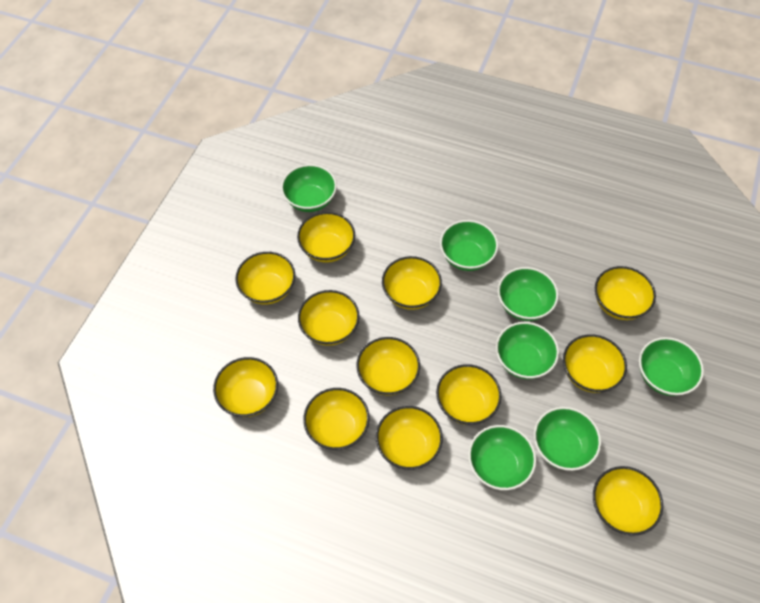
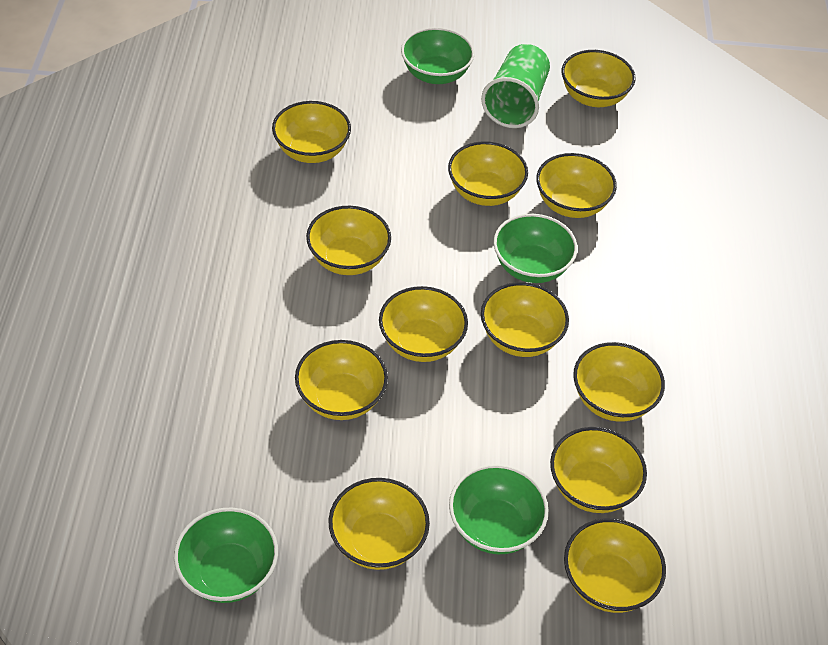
green bowl: 7 -> 4
green cup: 0 -> 1

